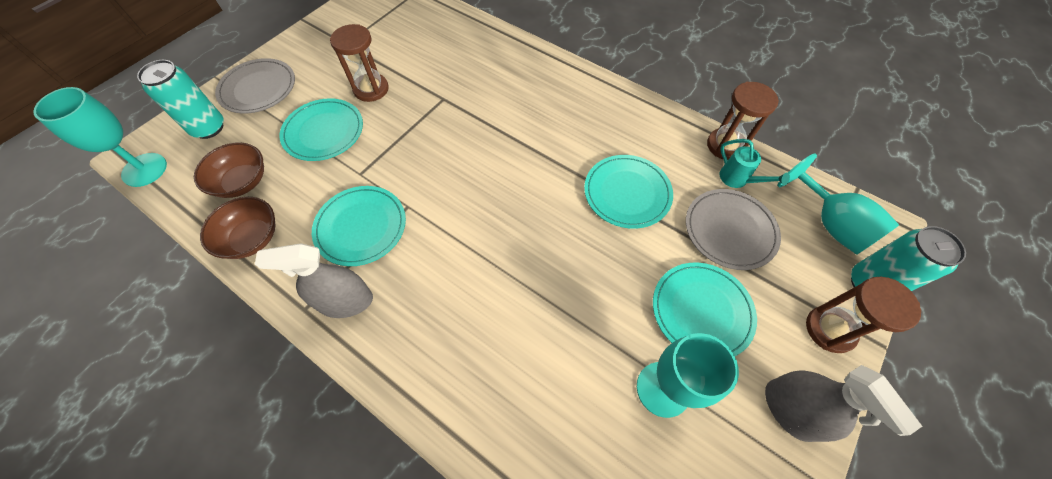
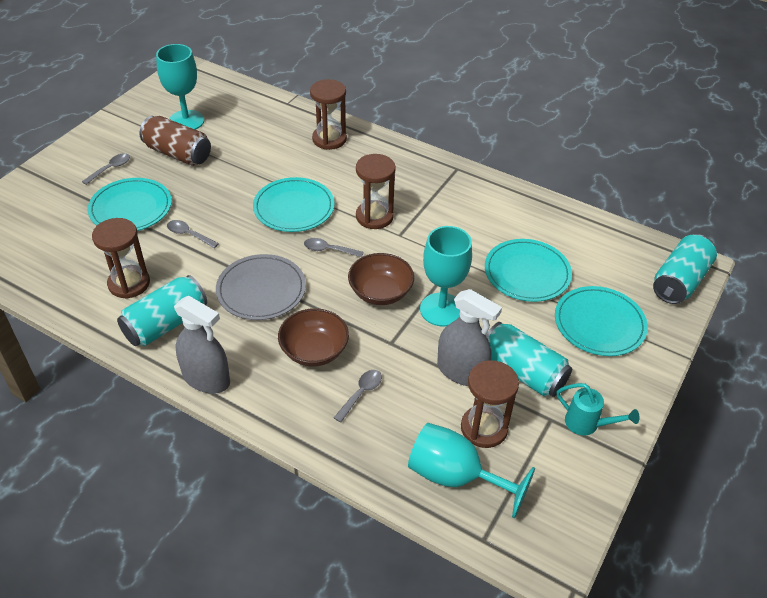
brown can: 0 -> 1
brown hourglass: 3 -> 4
grey plate: 2 -> 1
grey spoon: 0 -> 4
turquoise can: 2 -> 3

